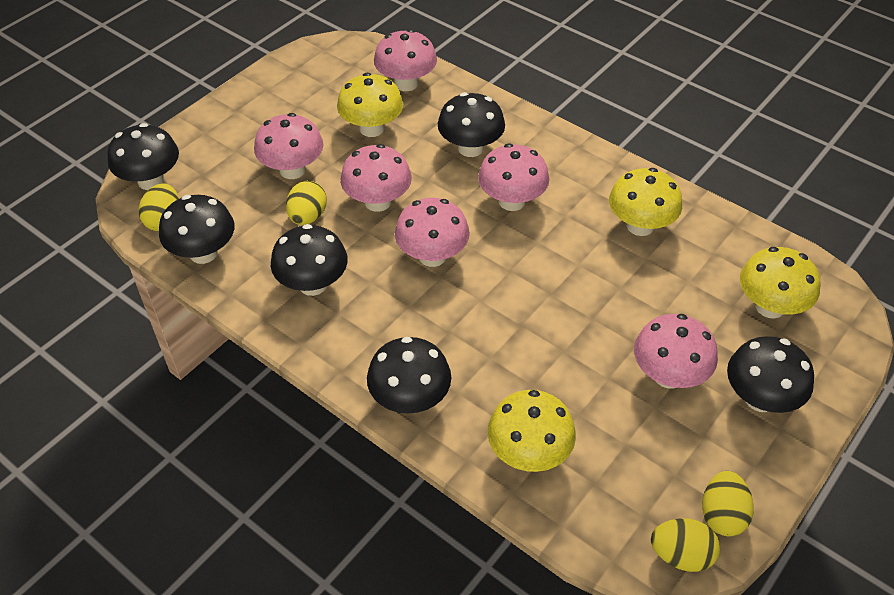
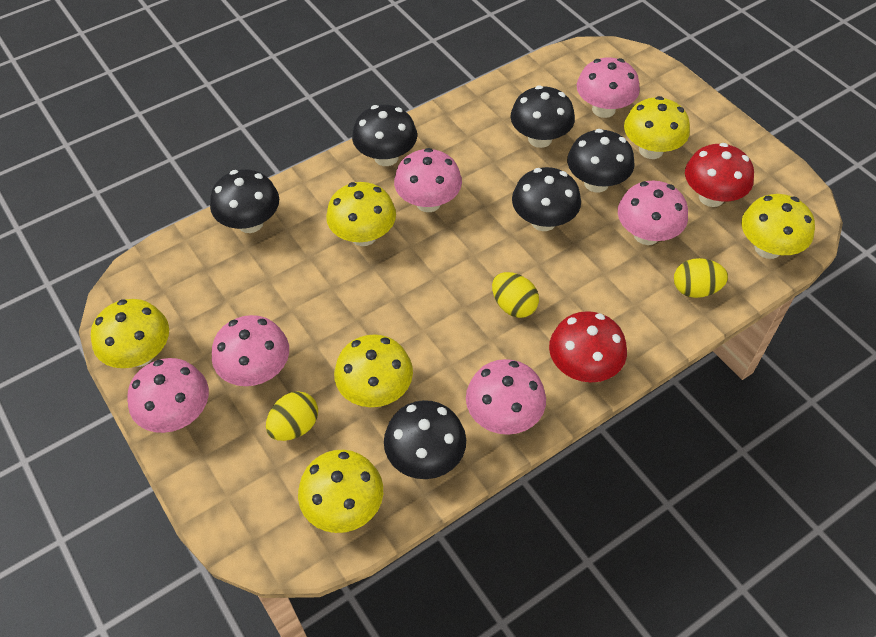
red mushroom: 0 -> 2
yellow egg: 4 -> 3
yellow mushroom: 4 -> 6

